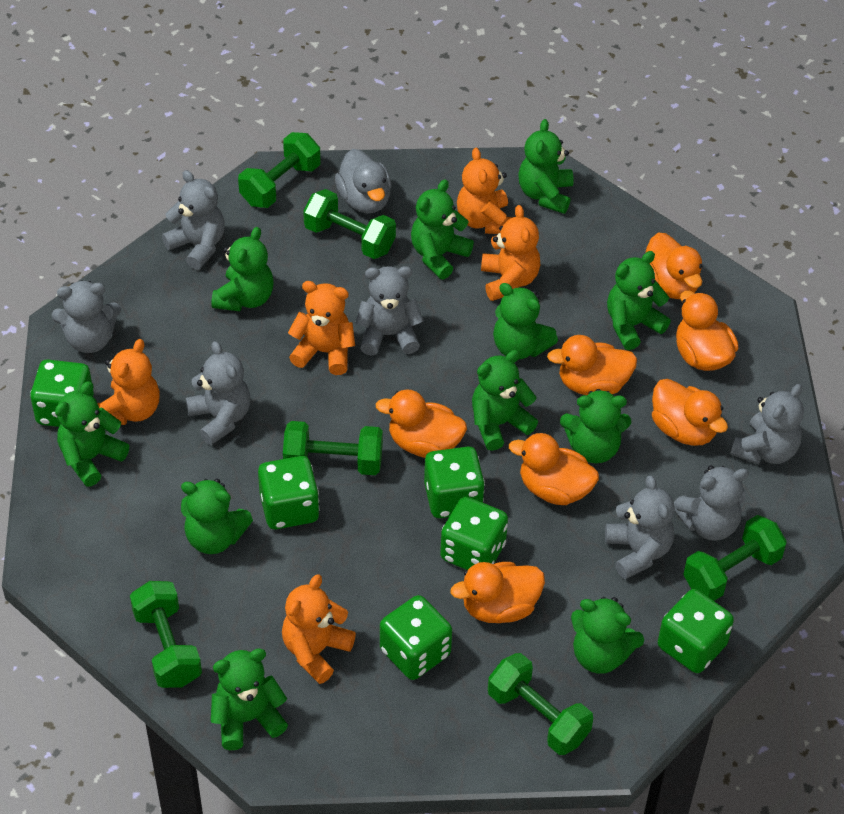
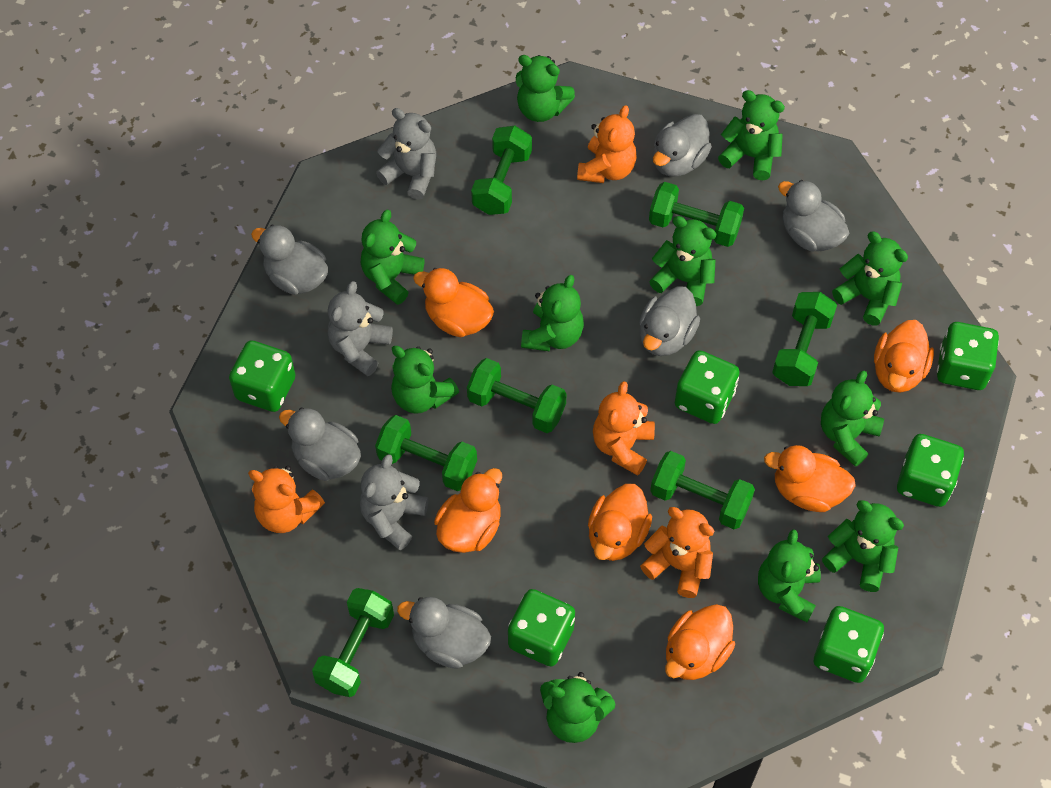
green dumbbell: 6 -> 7
grey duck: 1 -> 6
grey teddy bear: 7 -> 3
orange duck: 7 -> 6
orange teddy bear: 5 -> 4

